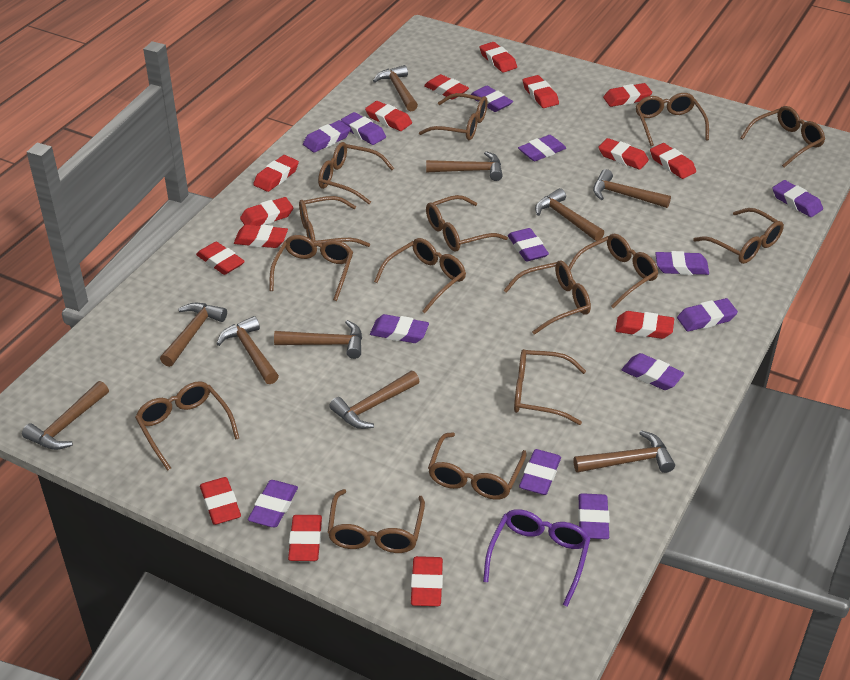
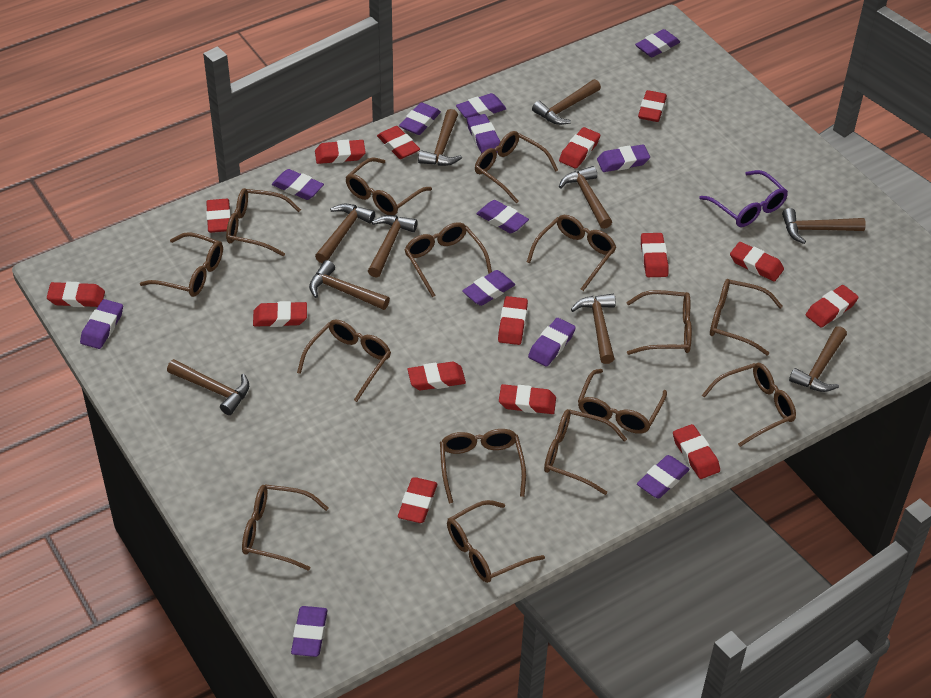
purple eraser: 13 -> 12

